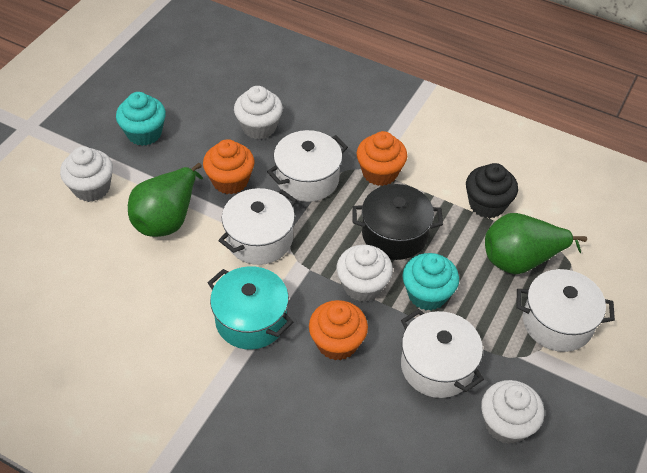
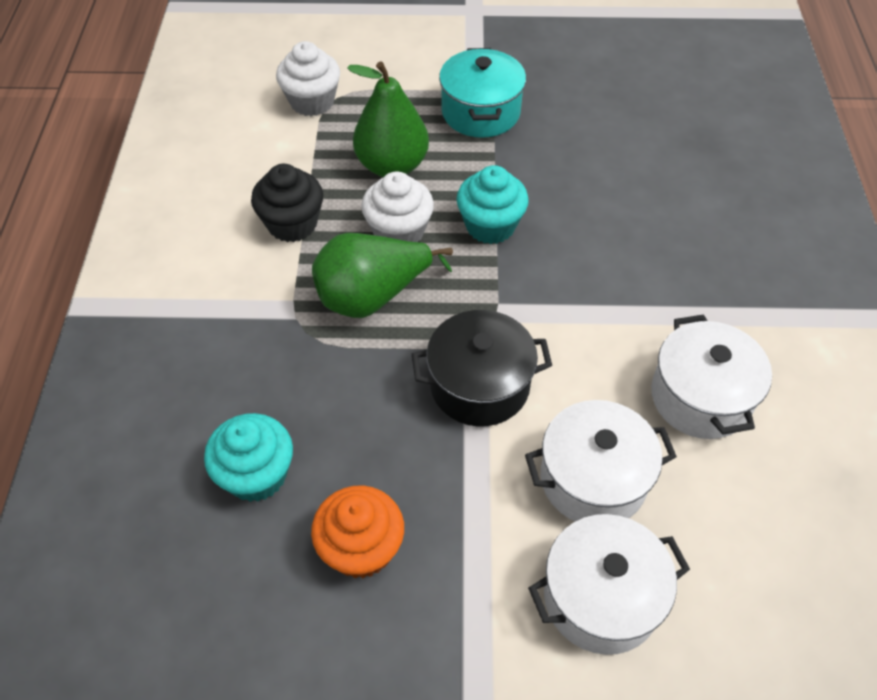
orange cupcake: 3 -> 1
white cupcake: 4 -> 2
white pot: 4 -> 3

